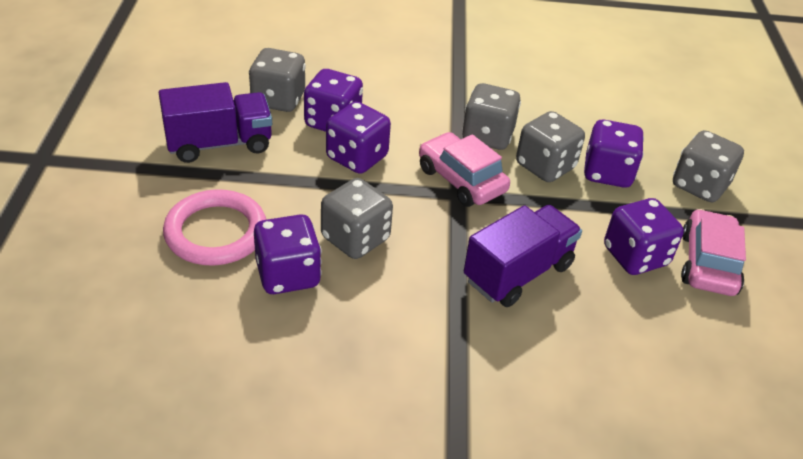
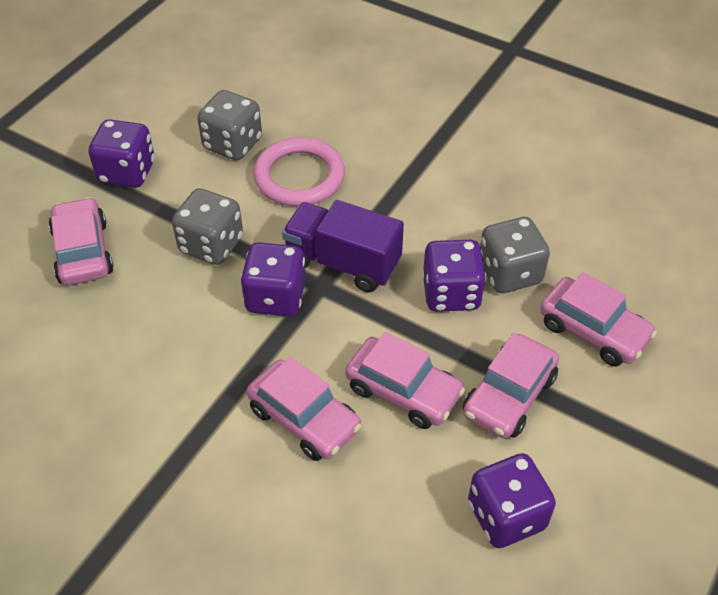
grey dice: 5 -> 3
pink car: 2 -> 5
purple dice: 5 -> 4
purple truck: 2 -> 1

